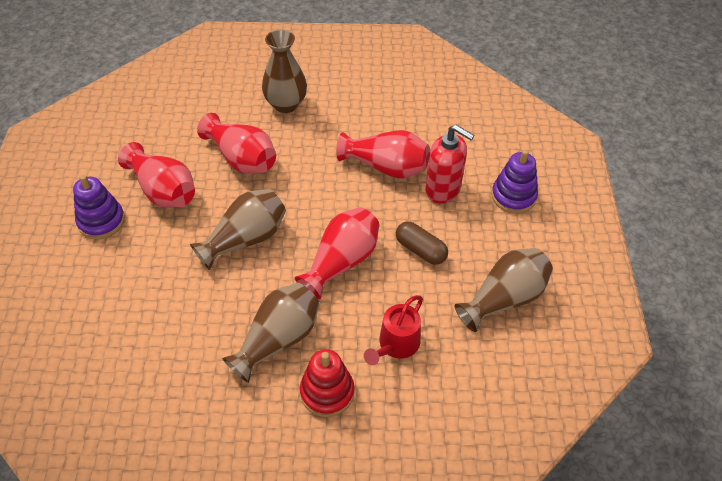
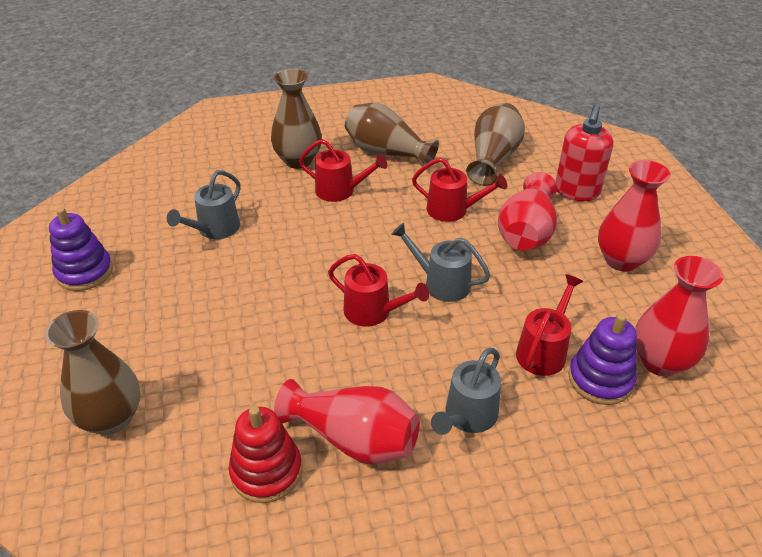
brown capsule: 1 -> 0
grey watering can: 0 -> 3
red watering can: 1 -> 4

